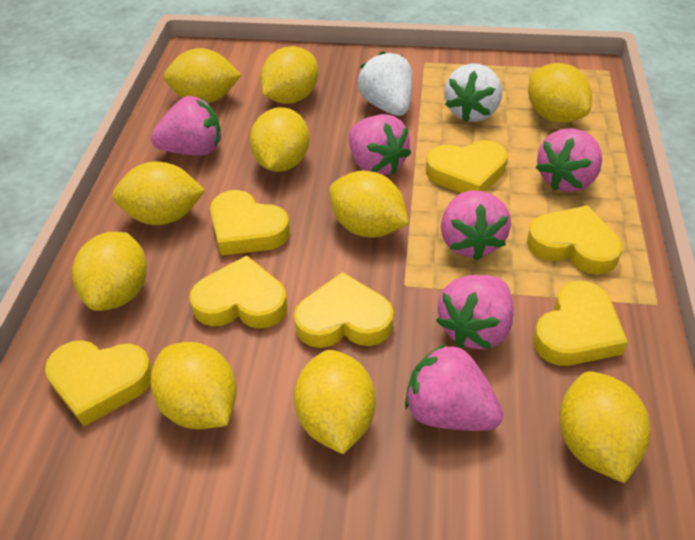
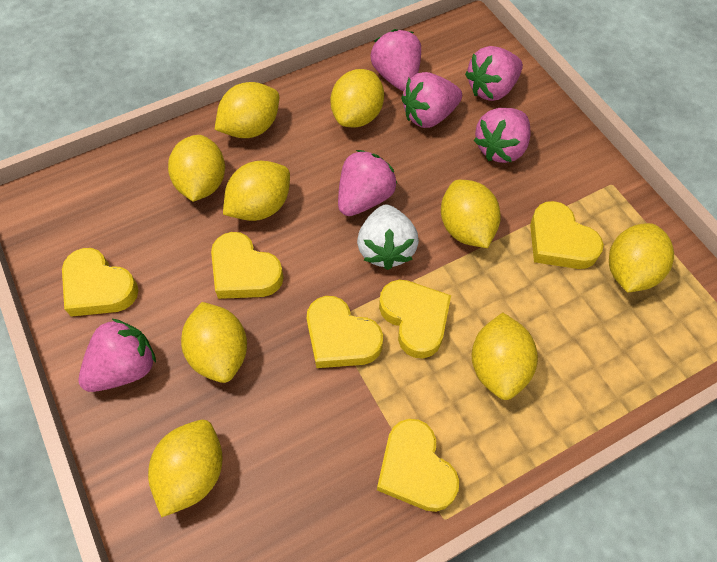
white strawberry: 2 -> 1
yellow heart: 7 -> 6
yellow lemon: 10 -> 9

